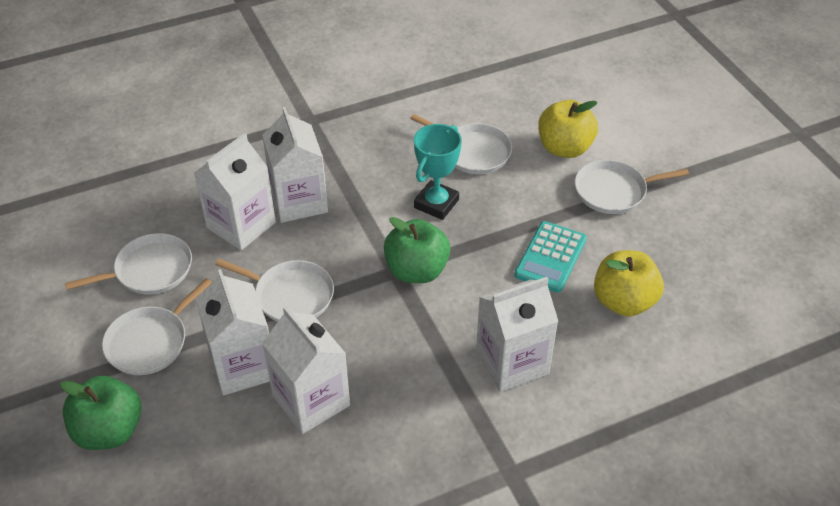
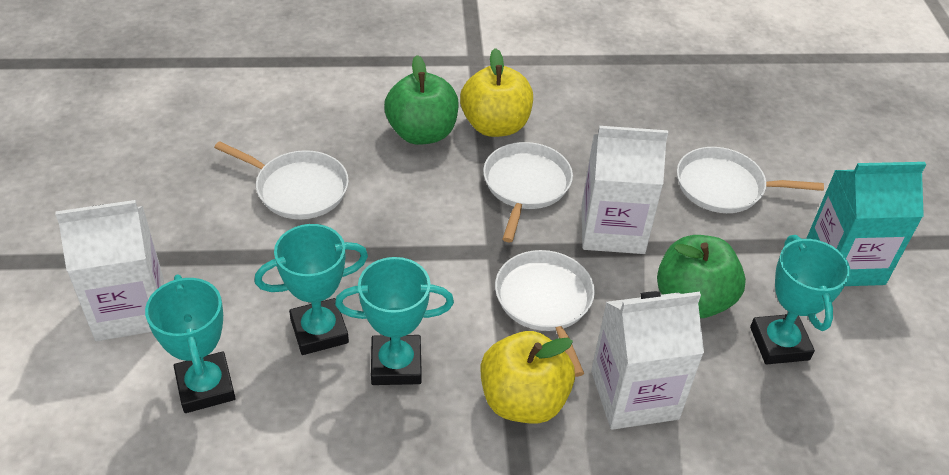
turquoise calculator: 1 -> 0
turquoise carton: 0 -> 1
turquoise trophy: 1 -> 4
white carton: 5 -> 3
white pan: 5 -> 4

